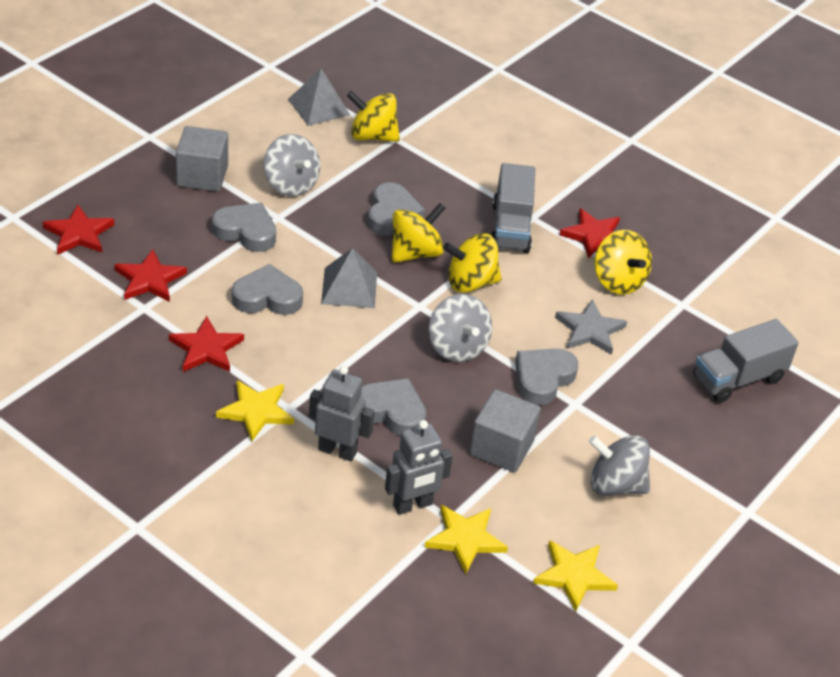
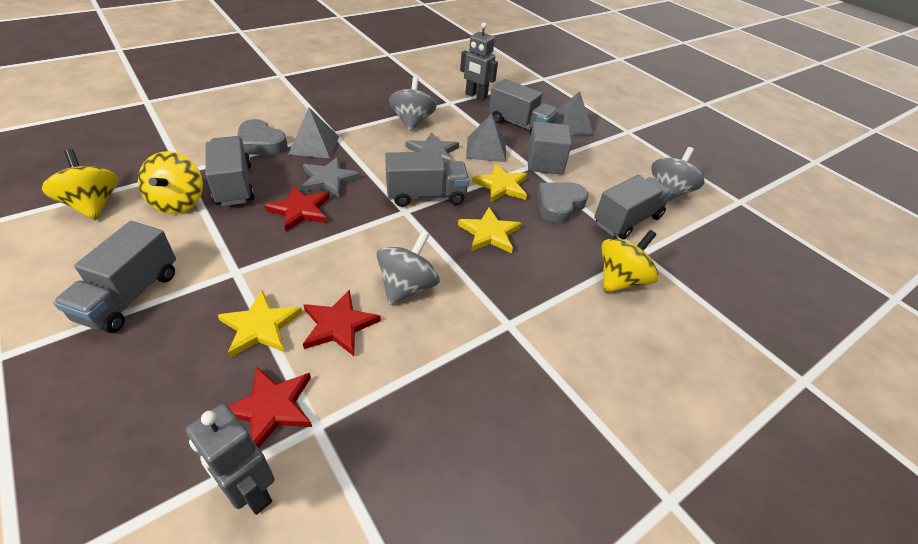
grey cube: 2 -> 1
grey heart: 5 -> 2
grey pyramid: 2 -> 3
grey star: 1 -> 2
grey truck: 2 -> 5
red star: 4 -> 3
yellow spinning top: 4 -> 3

